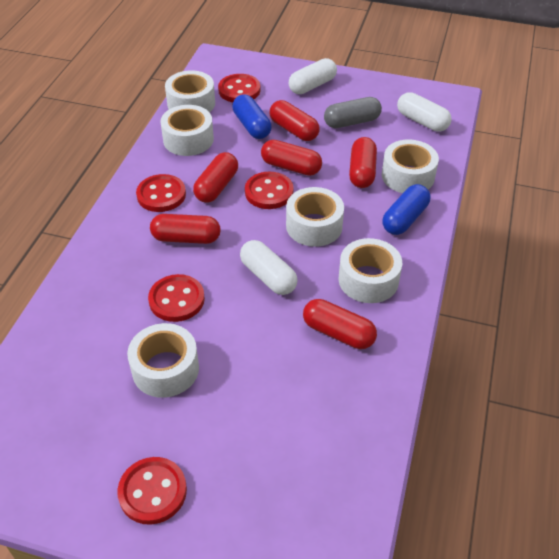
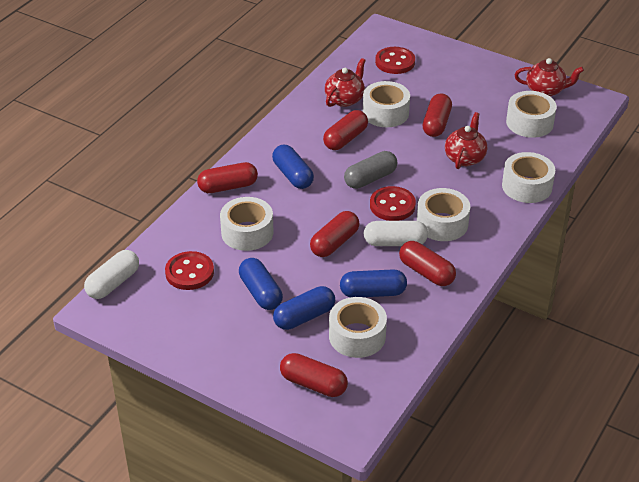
blue capsule: 2 -> 4
red button: 5 -> 3
red teapot: 0 -> 3
white capsule: 3 -> 2

